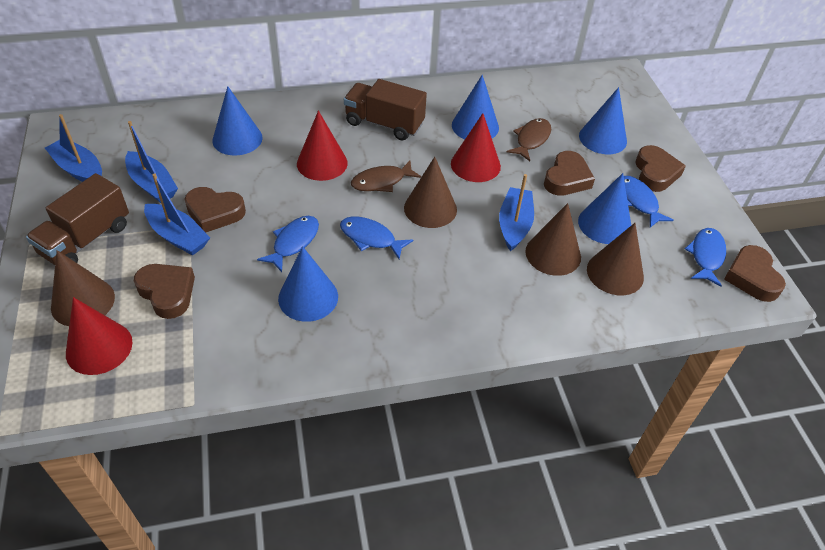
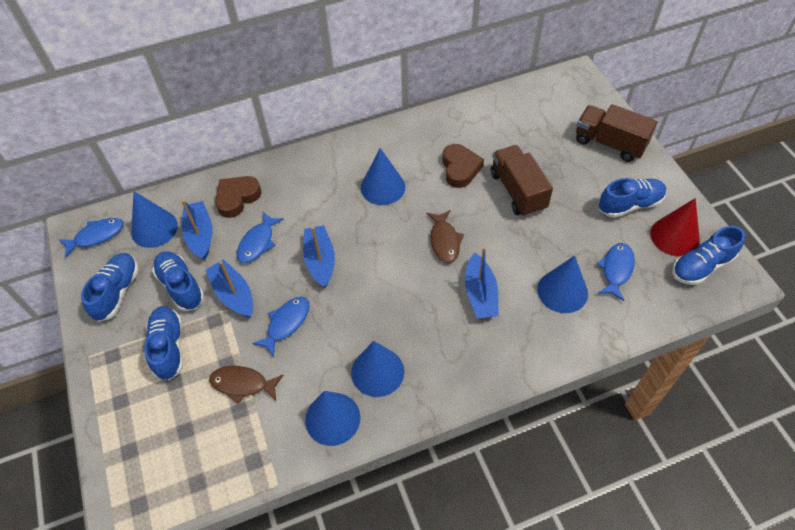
blue shoe: 0 -> 5
brown cone: 4 -> 0
brown heart: 5 -> 2
red cone: 3 -> 1

